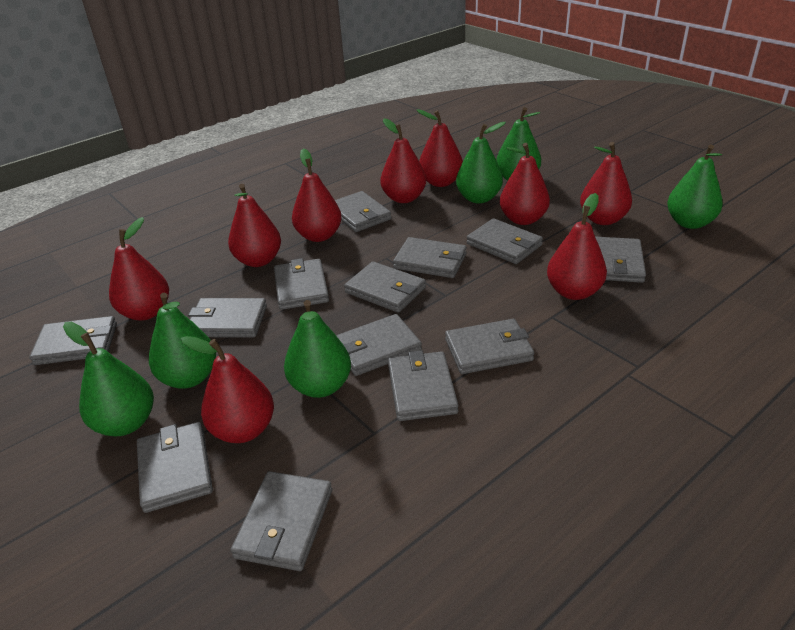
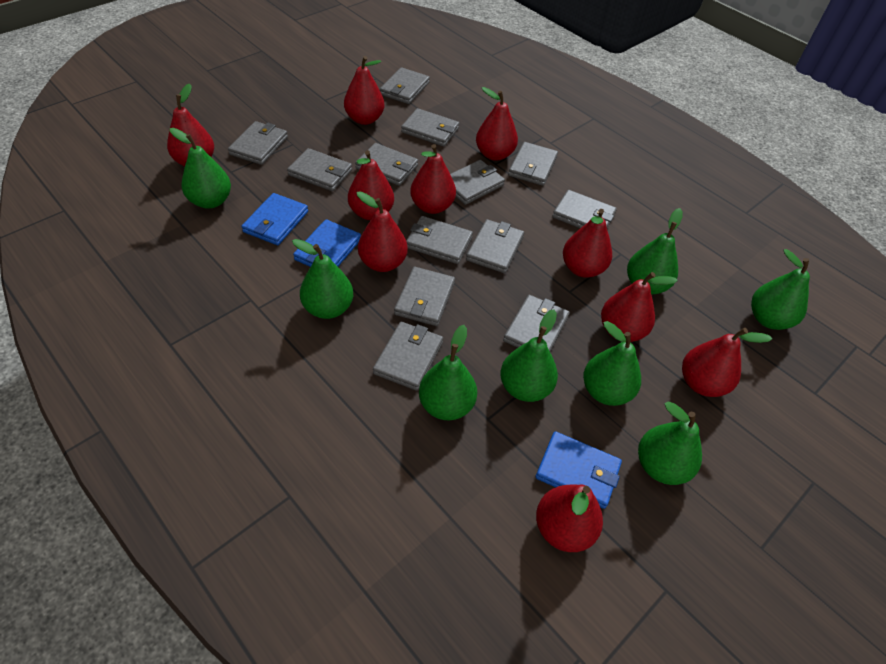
blue wallet: 0 -> 3
green pear: 6 -> 8
red pear: 9 -> 10

